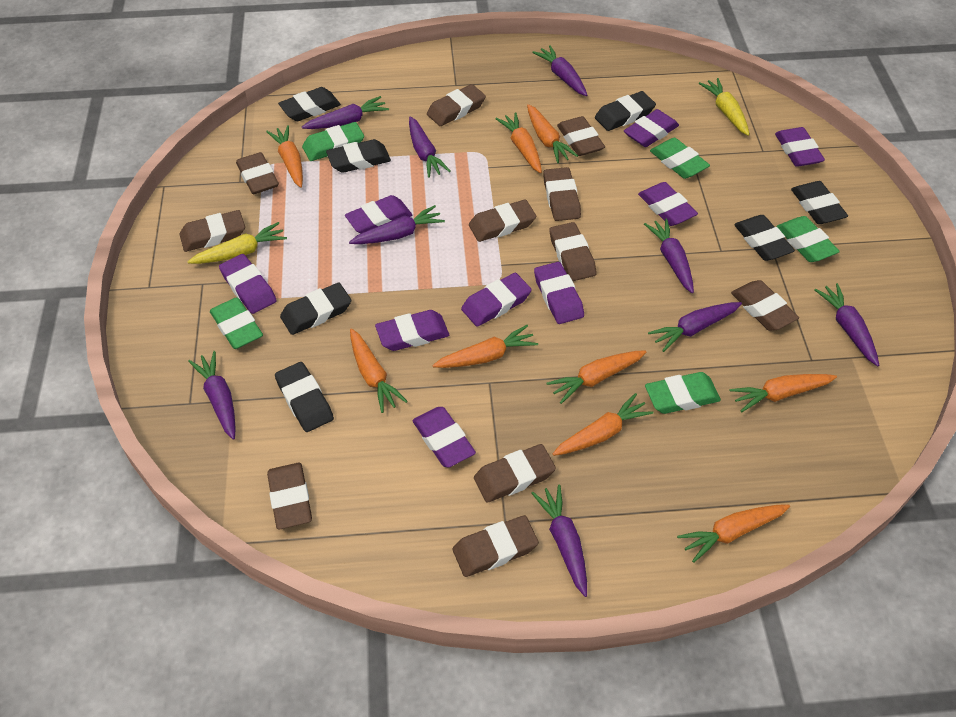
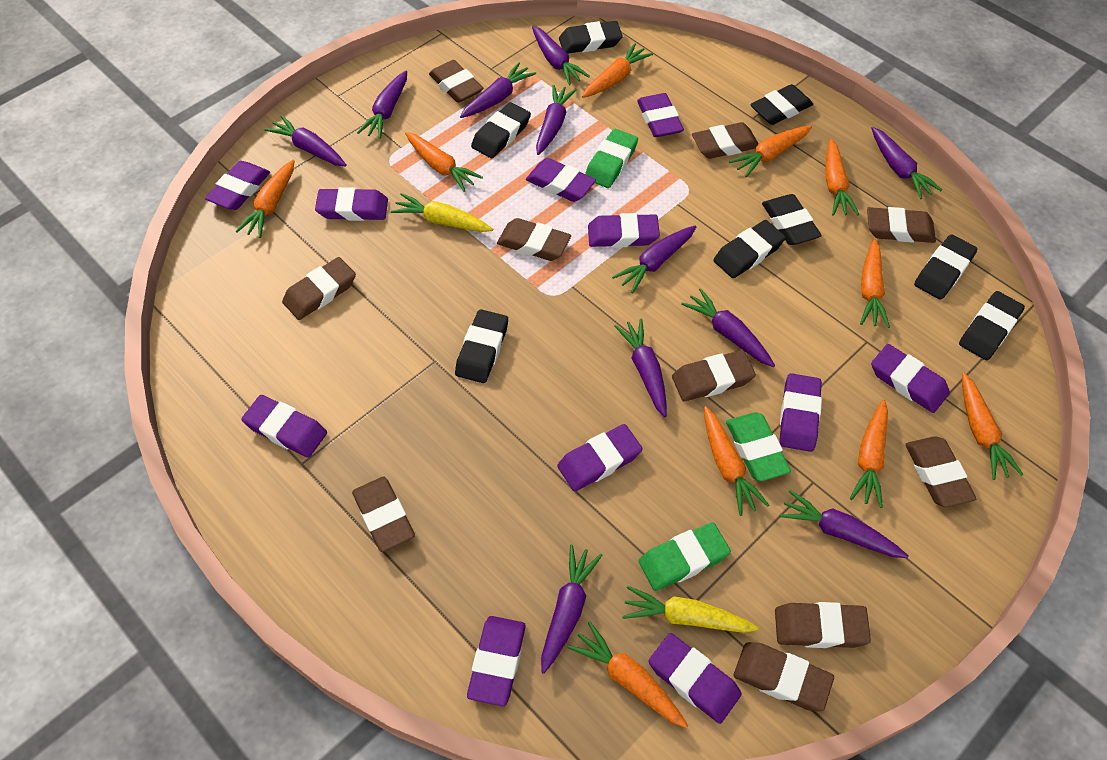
black eraser: 7 -> 8
brown eraser: 11 -> 10
green eraser: 5 -> 3
orange carrot: 9 -> 10
purple carrot: 9 -> 11
purple eraser: 9 -> 11

